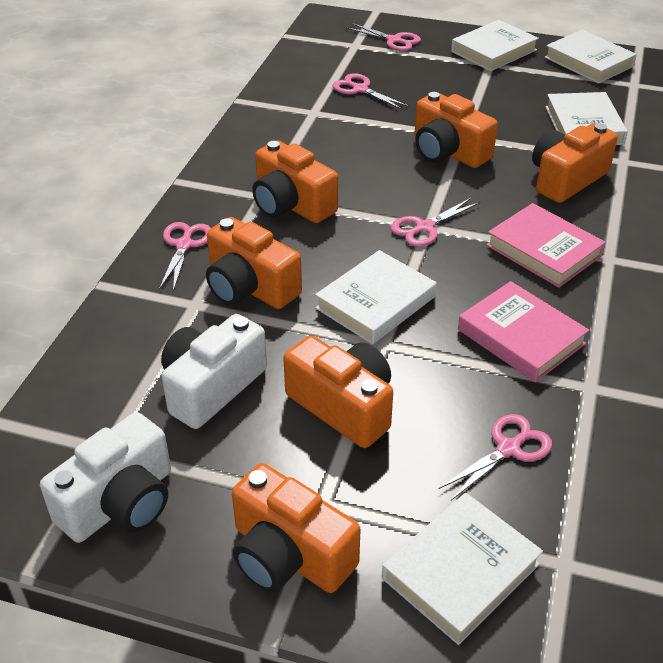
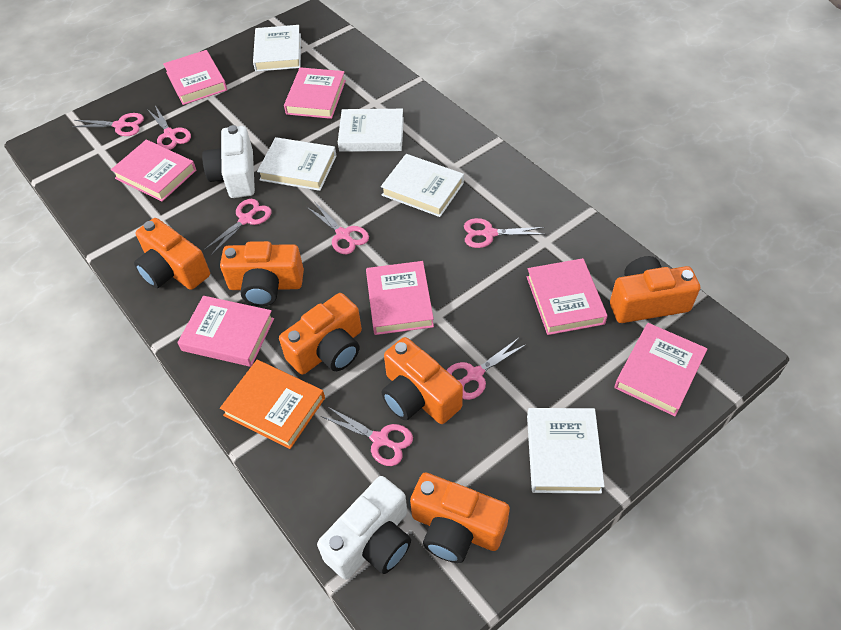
orange book: 0 -> 1
pink book: 2 -> 7
pink scissors: 5 -> 7

